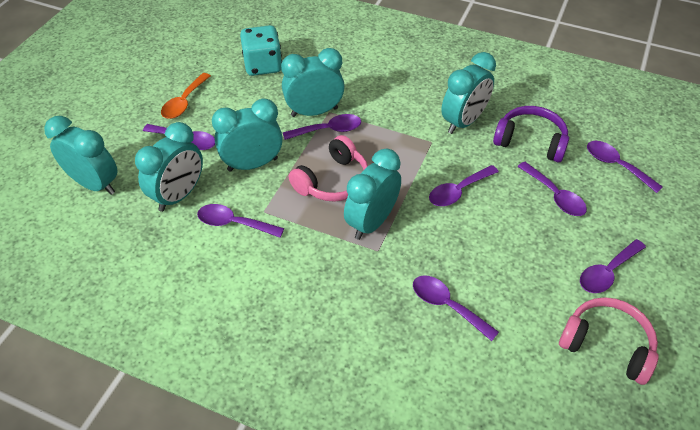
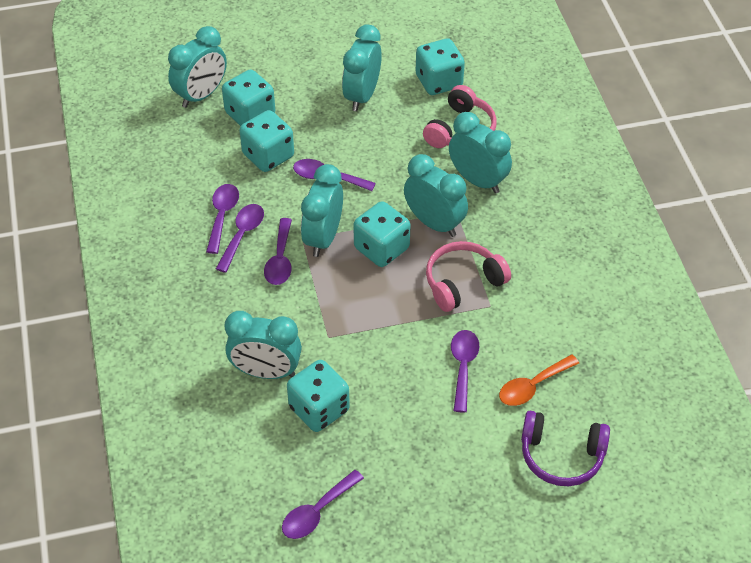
purple spoon: 8 -> 6
turquoise dice: 1 -> 5

